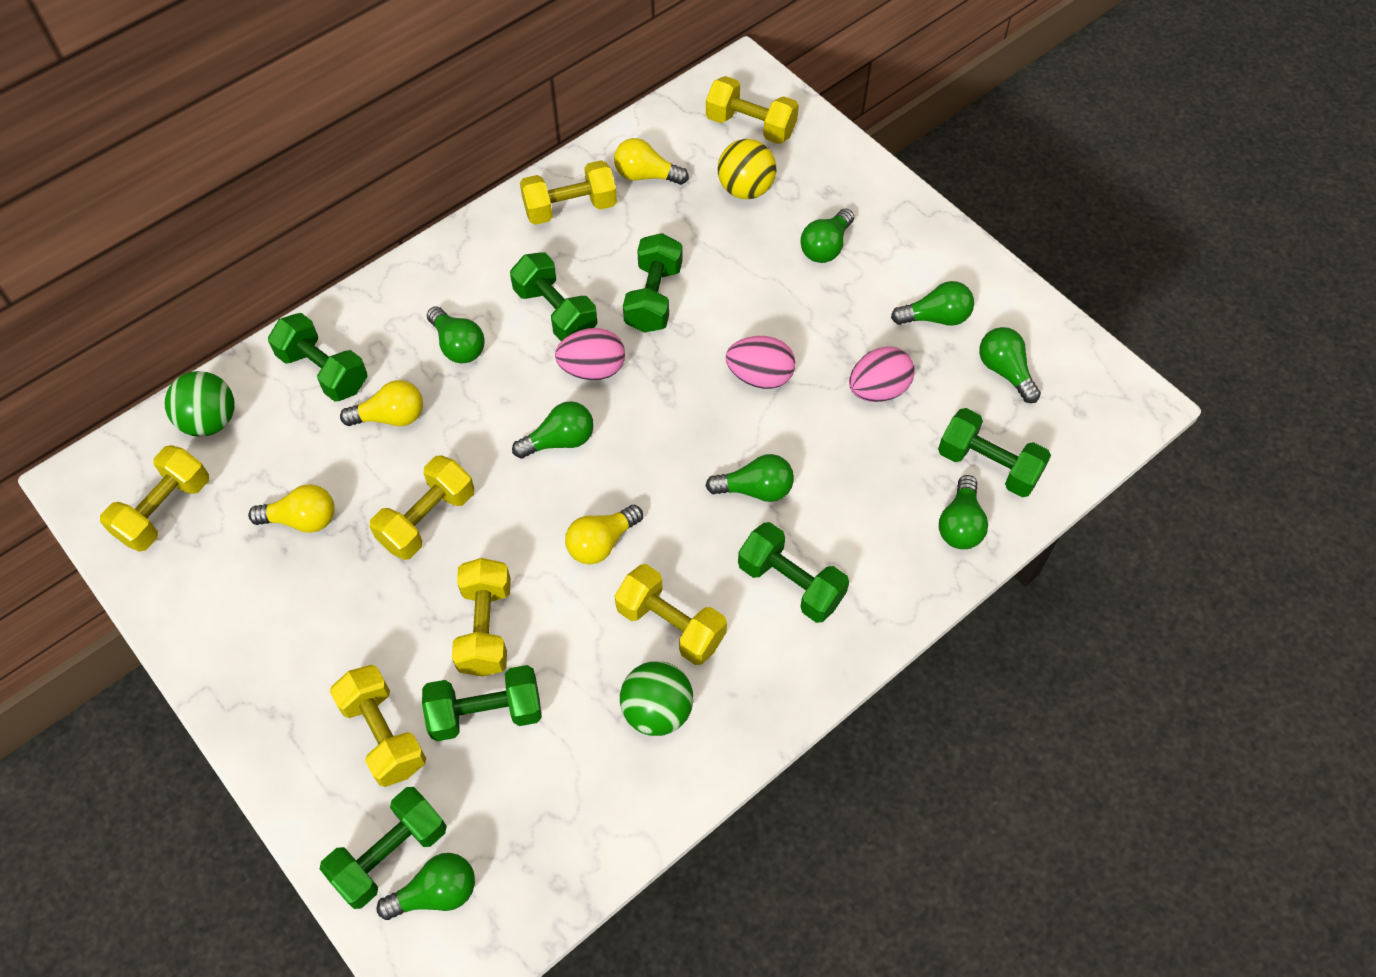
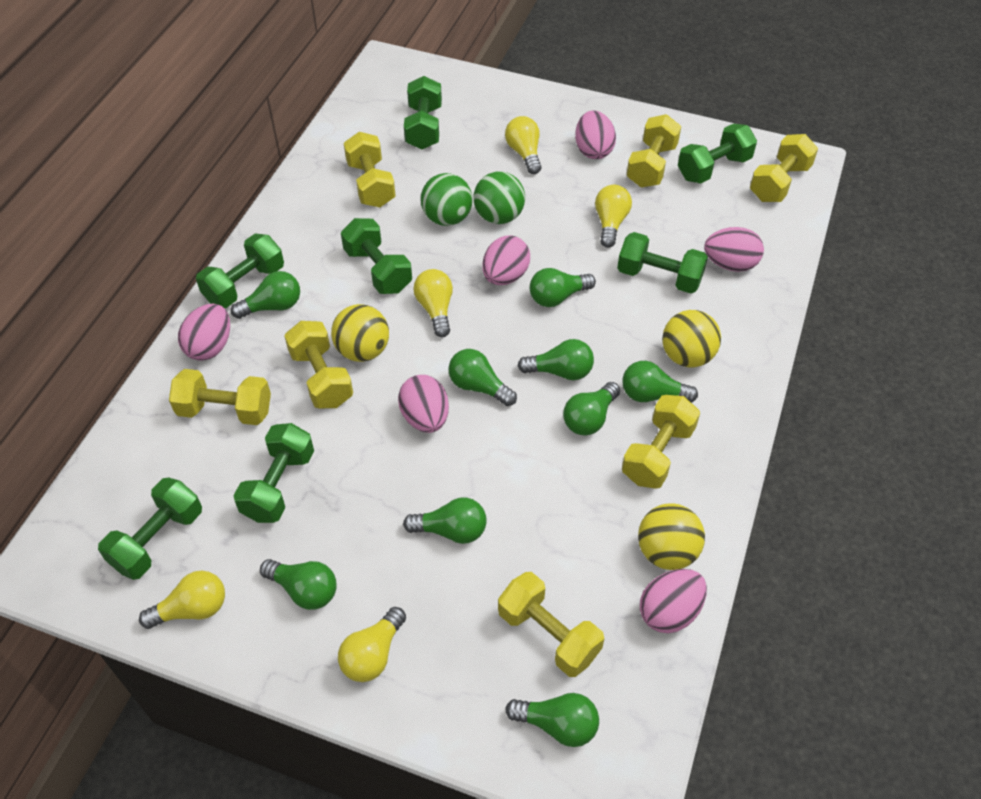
green light bulb: 8 -> 9
pink egg: 3 -> 6
yellow ball: 1 -> 3
yellow light bulb: 4 -> 5

